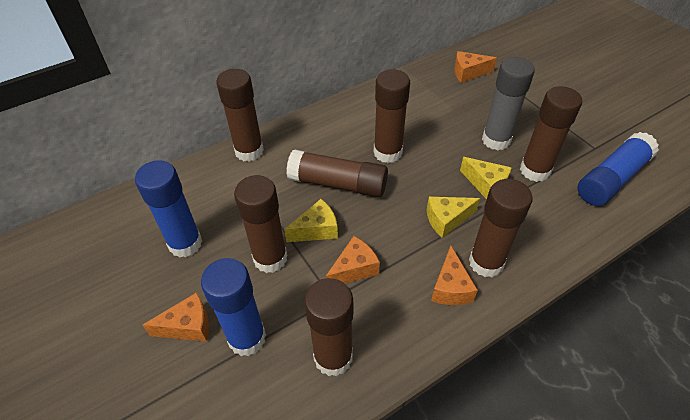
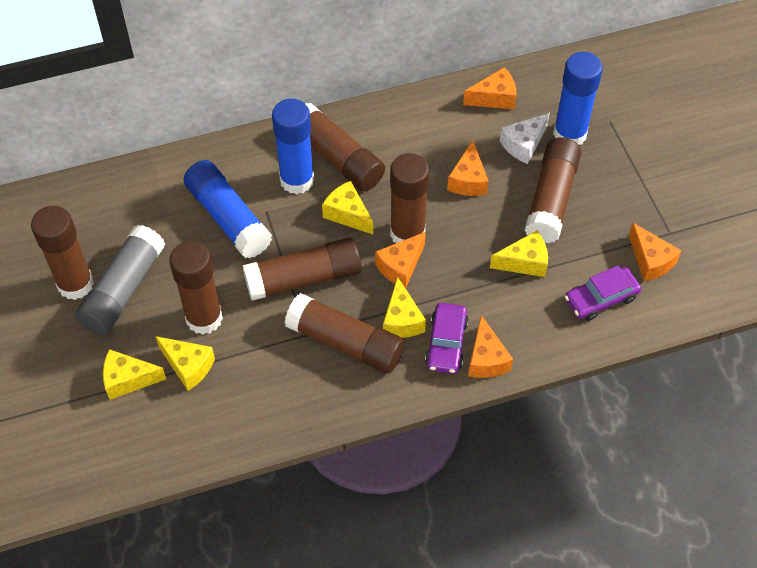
orange cheese: 4 -> 5
purple car: 0 -> 2
white cheese: 0 -> 1
yellow cheese: 3 -> 5

